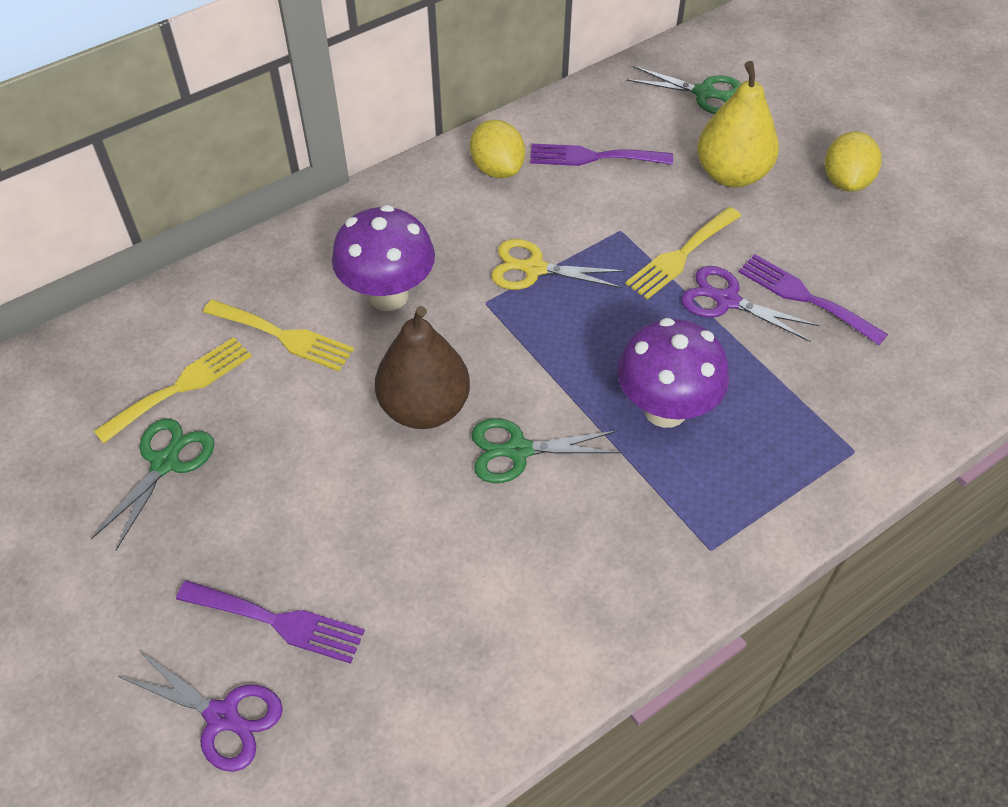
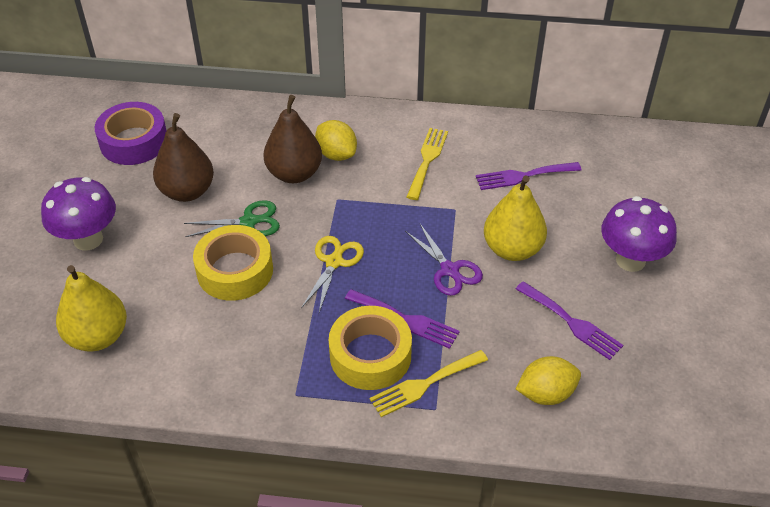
brown pear: 1 -> 2
green scissors: 3 -> 1
purple scissors: 2 -> 1
purple tape: 0 -> 1
yellow fork: 3 -> 2
yellow pear: 1 -> 2
yellow tape: 0 -> 2

